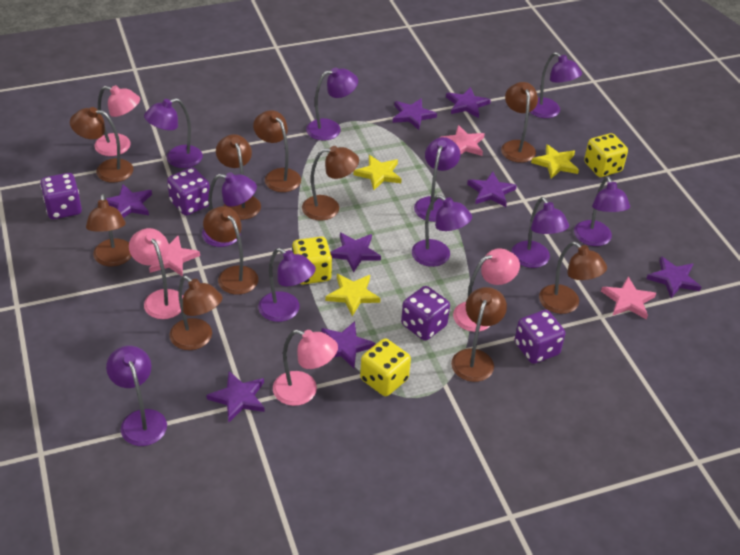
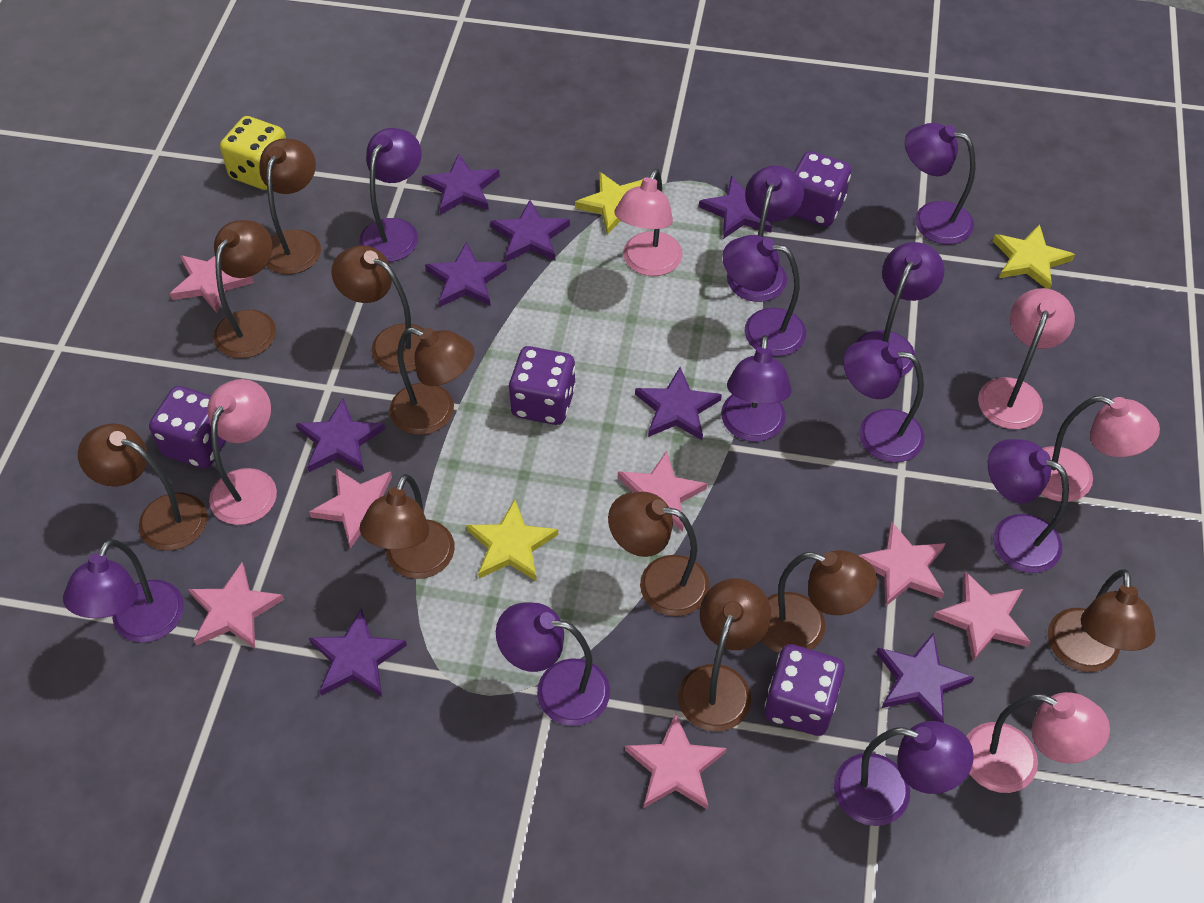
pink lamp: 4 -> 5
pink star: 3 -> 7
purple lamp: 10 -> 11
yellow dice: 3 -> 1

